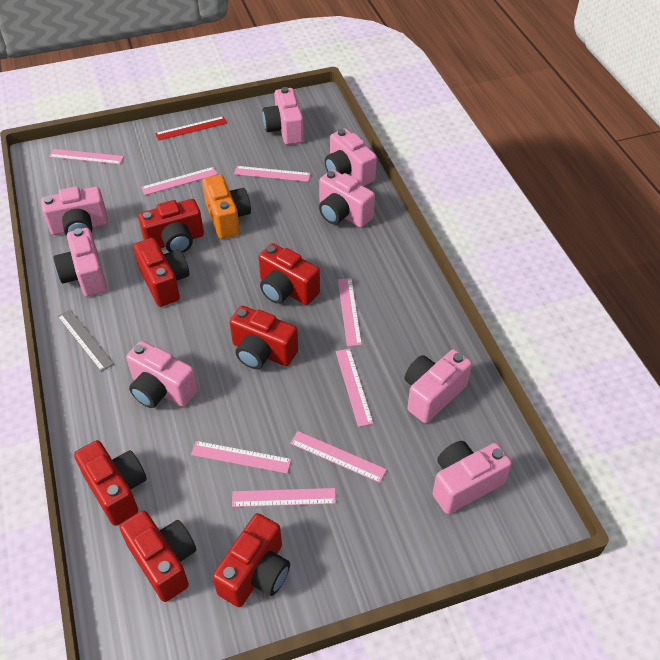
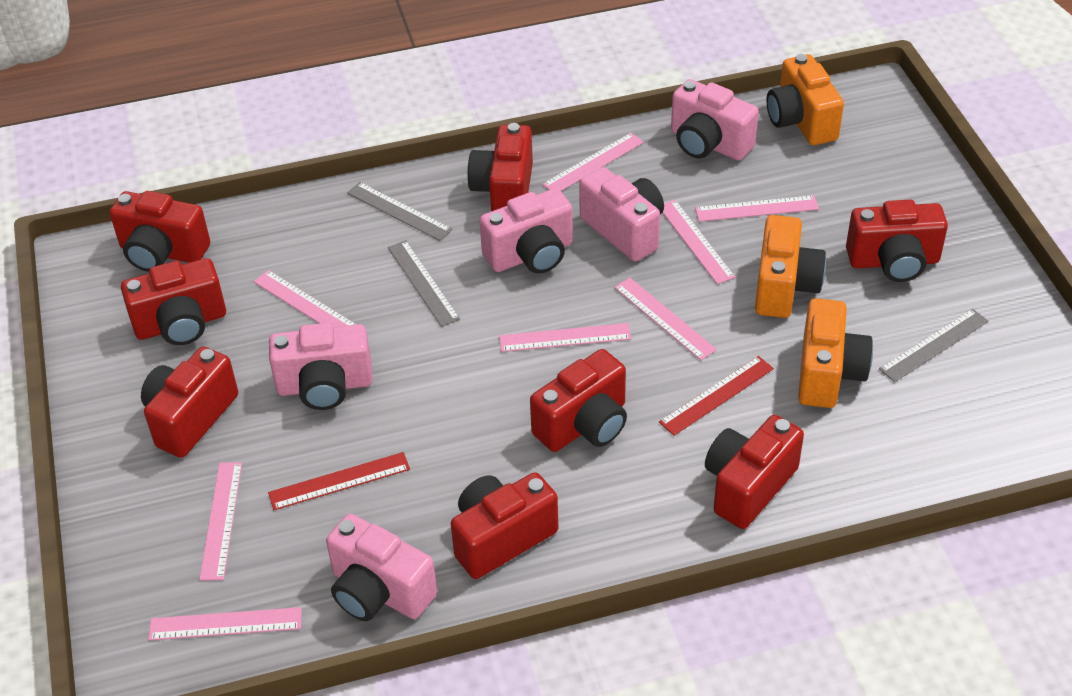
grey ruler: 1 -> 3
orange camera: 1 -> 3
pink camera: 8 -> 5
red camera: 7 -> 8
red ruler: 1 -> 2

